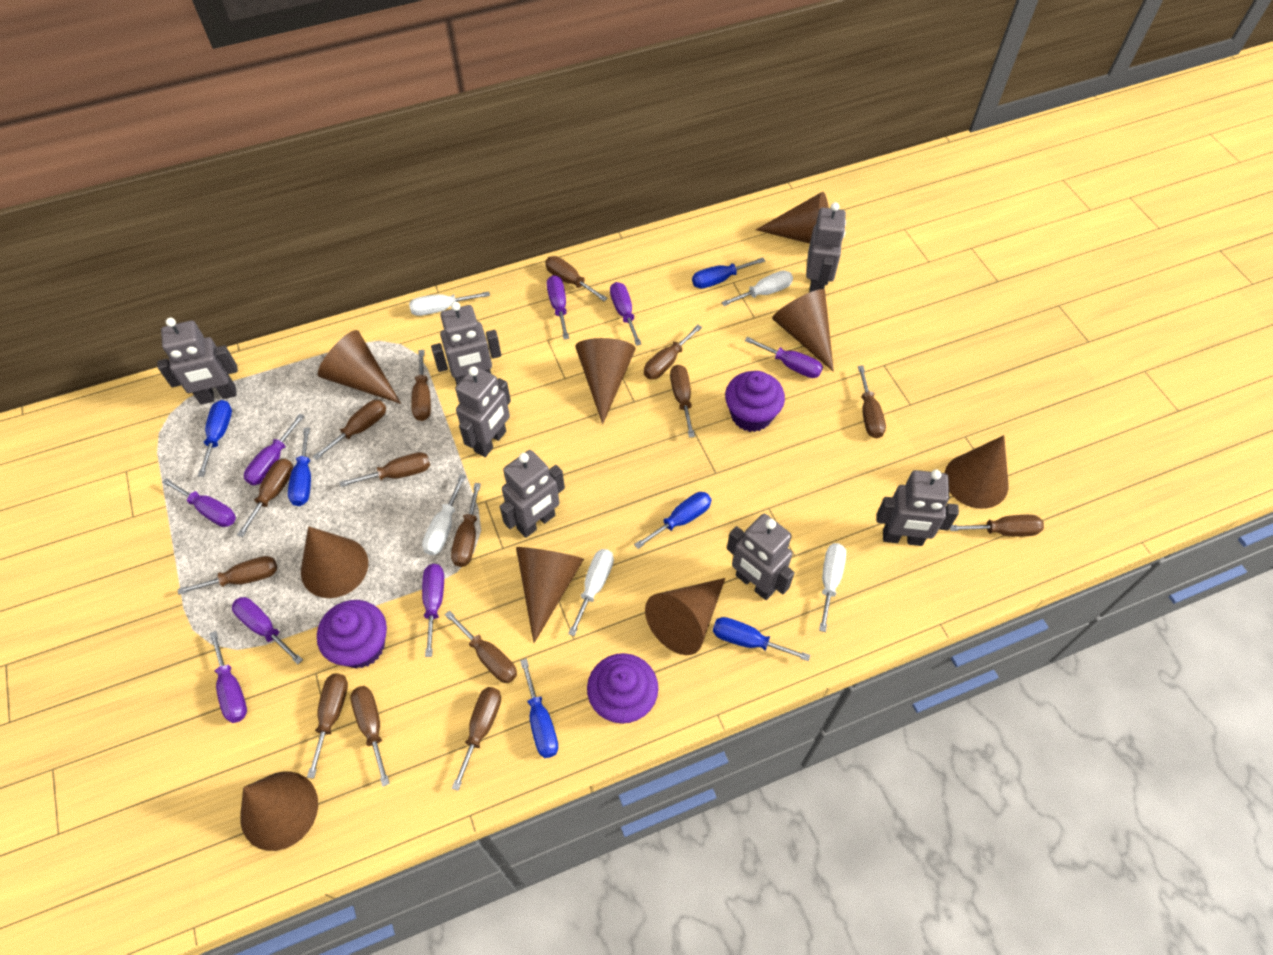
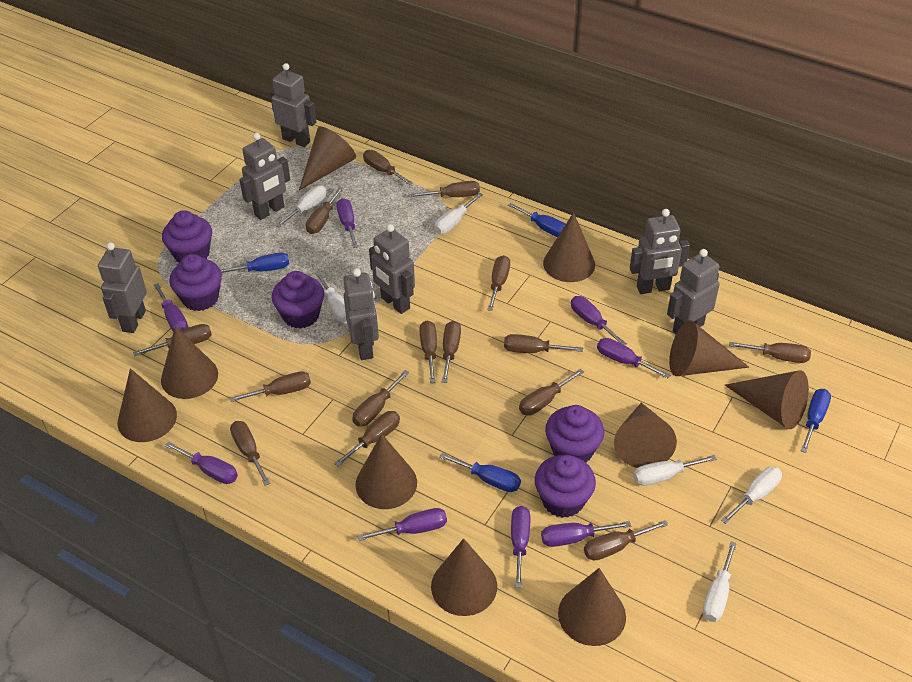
blue screwdriver: 6 -> 4
brown cone: 9 -> 10
purple cupcake: 3 -> 5
white screwdriver: 5 -> 6

